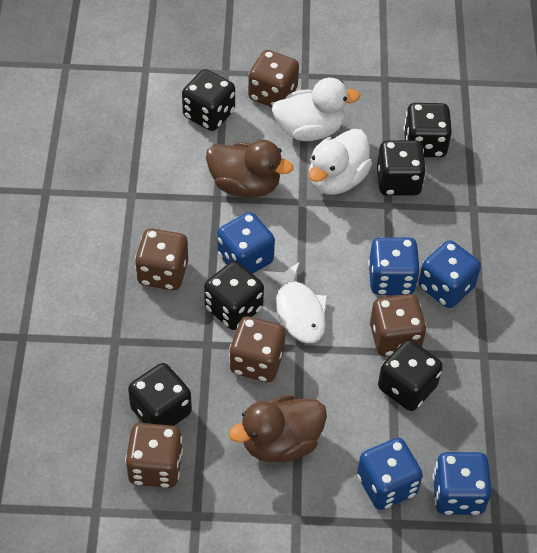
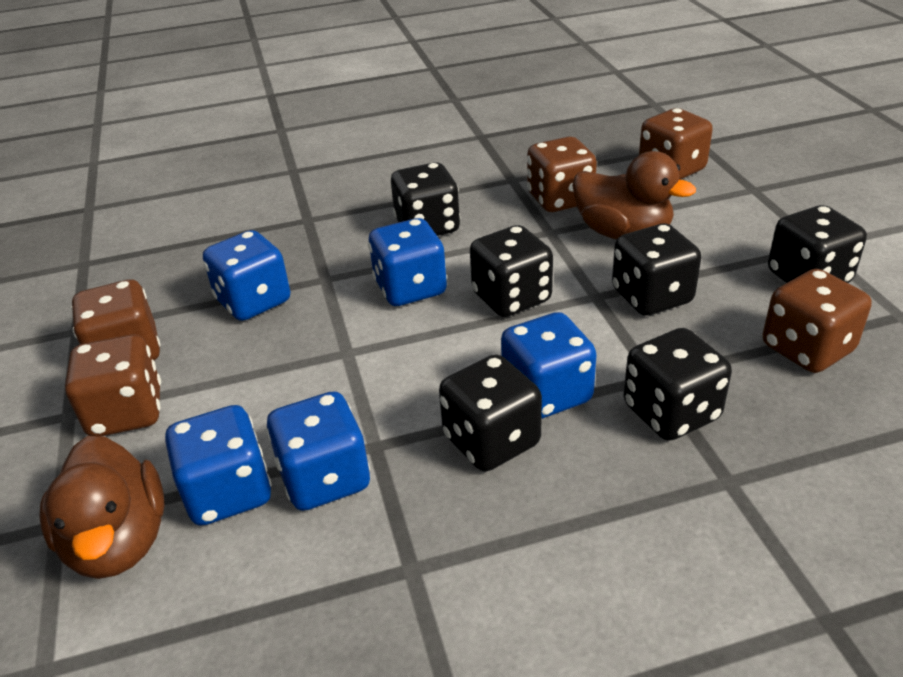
white duck: 2 -> 0
white fish: 1 -> 0

